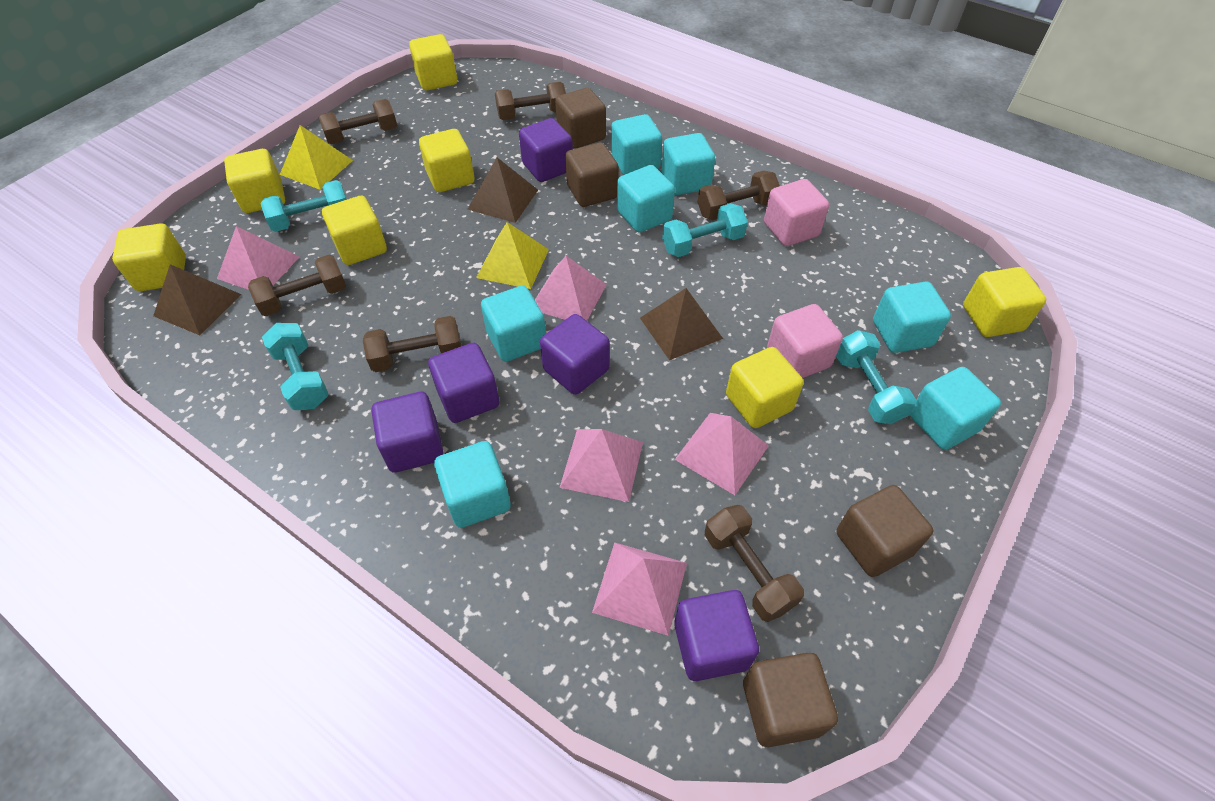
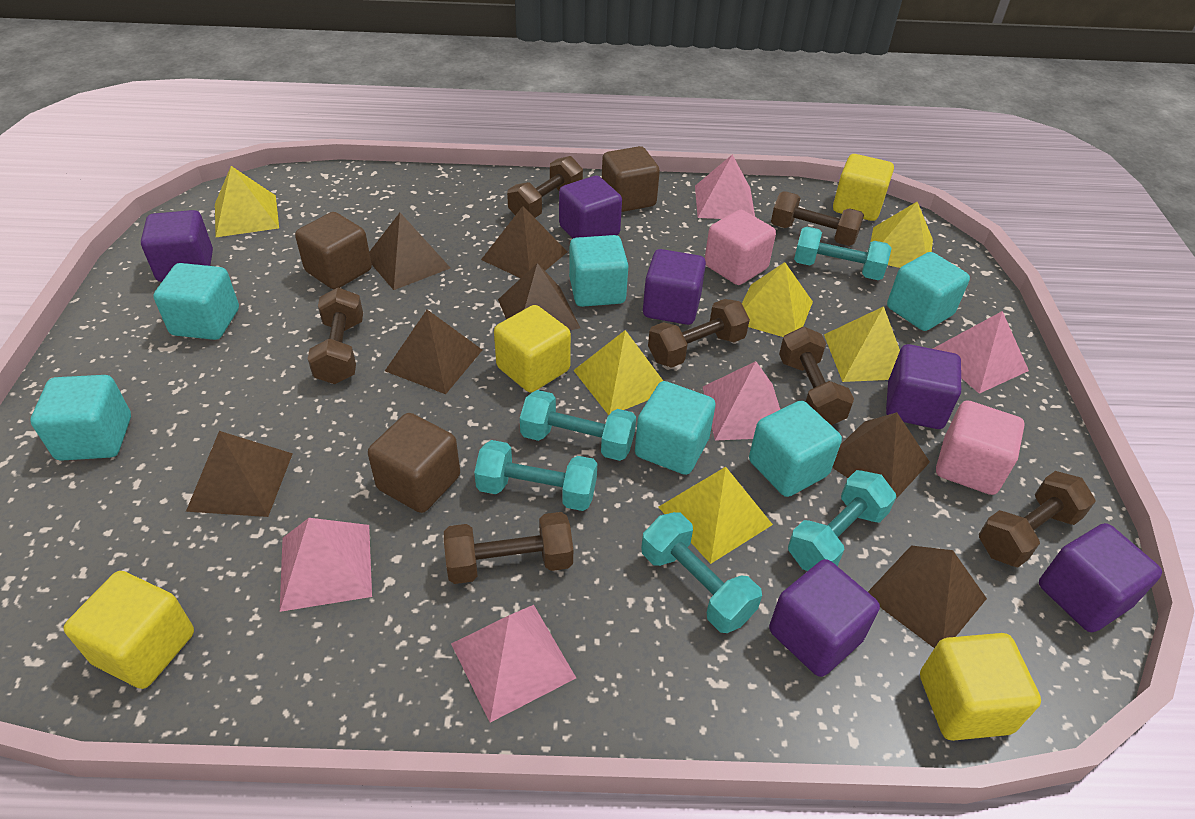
brown cube: 4 -> 3
brown dumbbell: 6 -> 7
brown pyramid: 3 -> 7
purple cube: 5 -> 6
turquoise cube: 7 -> 6
turquoise dumbbell: 4 -> 5
yellow cube: 7 -> 4
yellow pyramid: 2 -> 6

